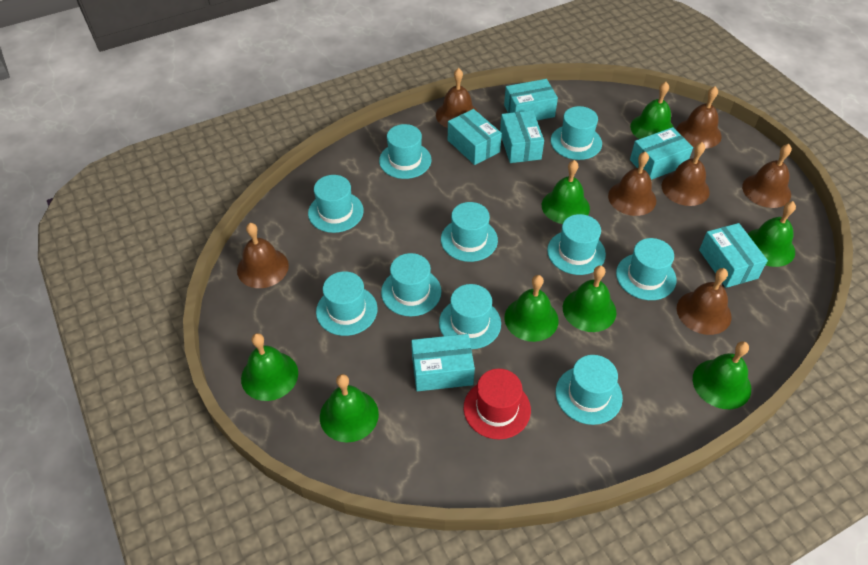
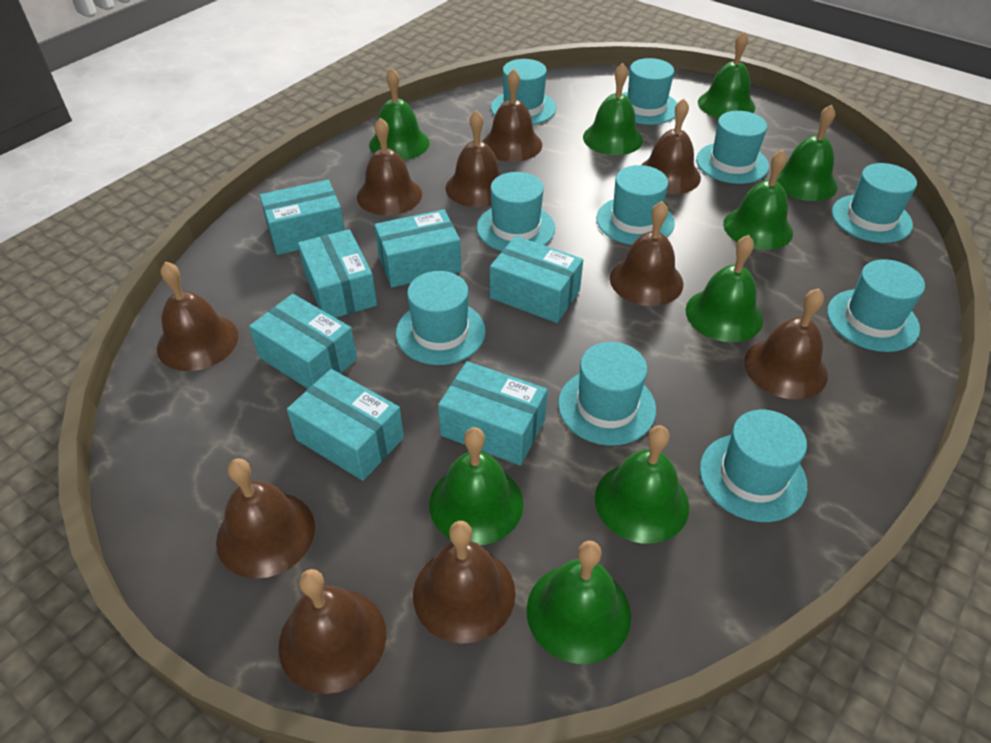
brown bell: 7 -> 10
green bell: 8 -> 9
red hat: 1 -> 0
turquoise box: 6 -> 7

